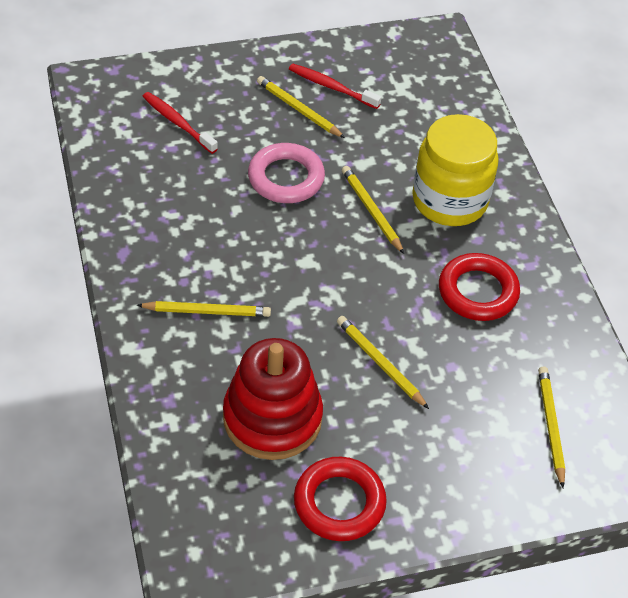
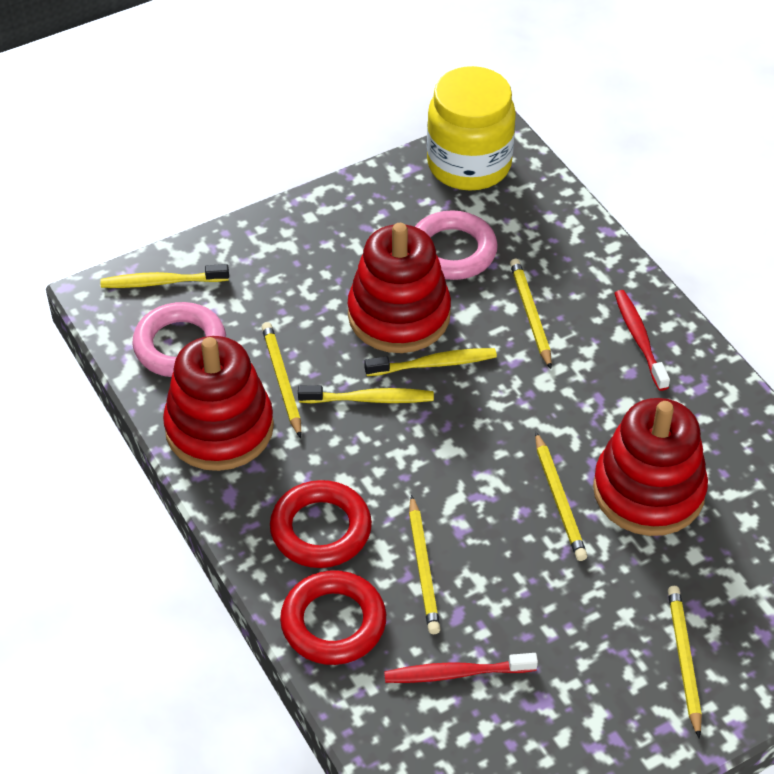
pink ring: 1 -> 2
red stacking toy: 1 -> 3
yellow toothbrush: 0 -> 3

